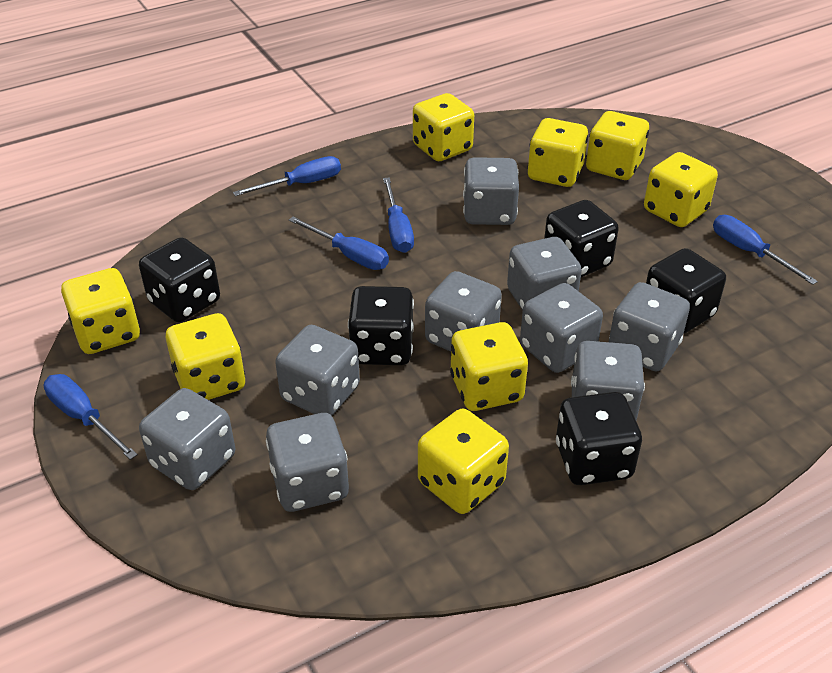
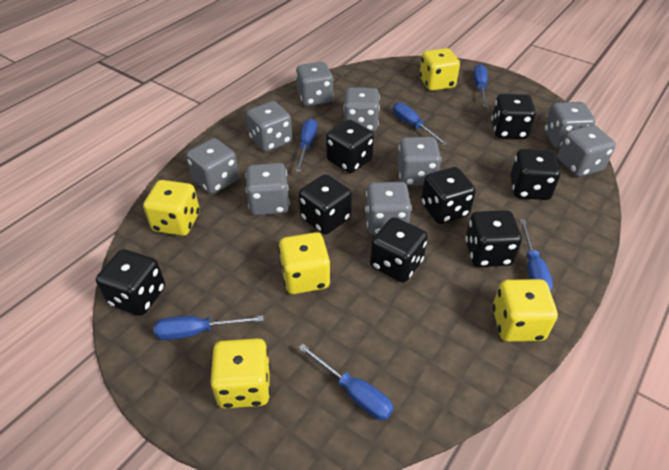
black dice: 5 -> 8
blue screwdriver: 5 -> 6
yellow dice: 8 -> 5

